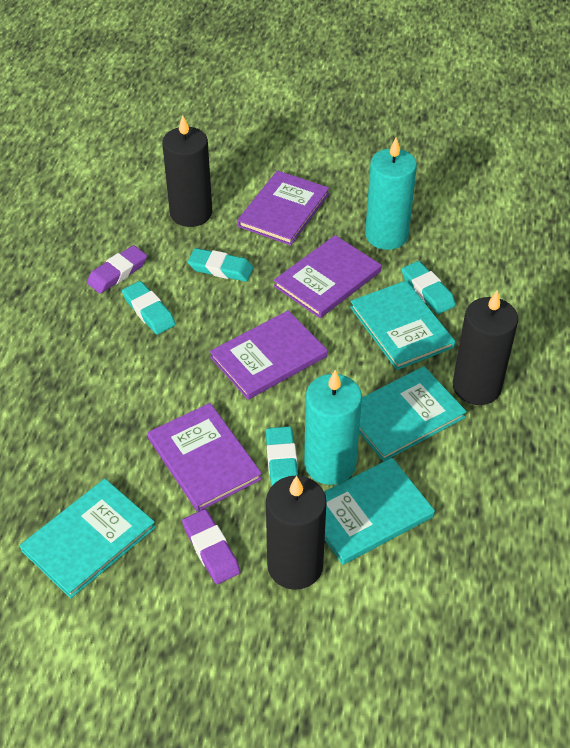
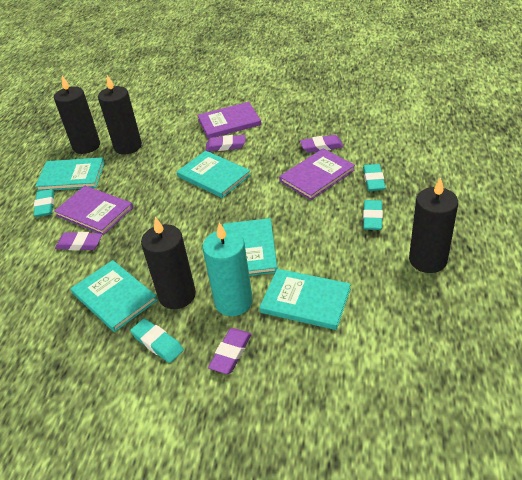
black candle: 3 -> 4
purple book: 4 -> 3
purple eraser: 2 -> 4
turquoise book: 4 -> 5
turquoise candle: 2 -> 1

